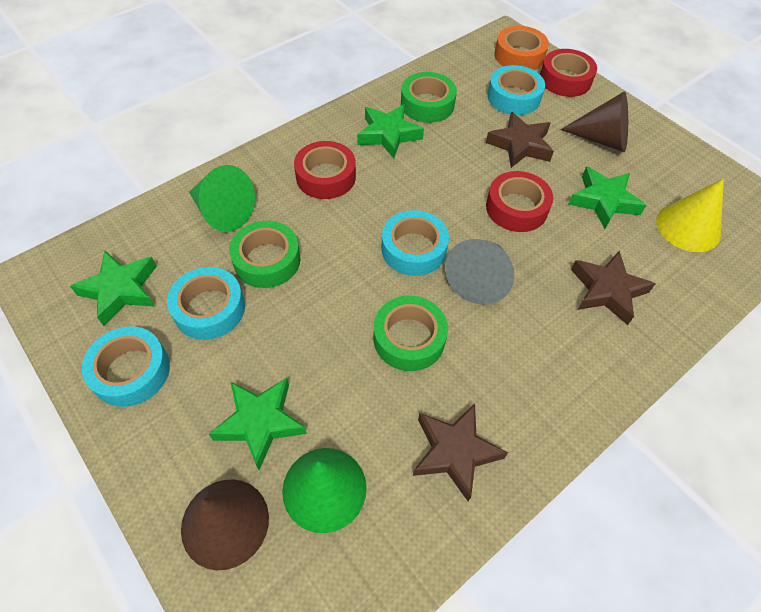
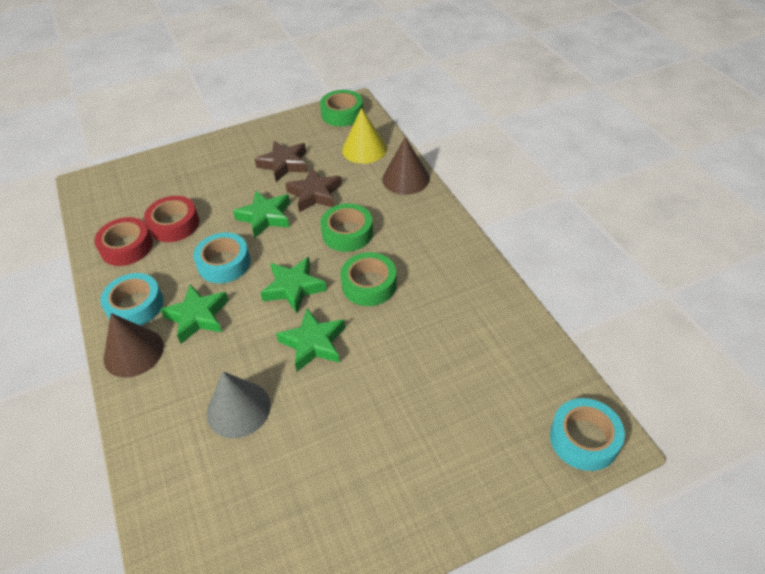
brown star: 3 -> 2
green cone: 2 -> 0
orange tape: 1 -> 0
red tape: 3 -> 2
turquoise tape: 4 -> 3

